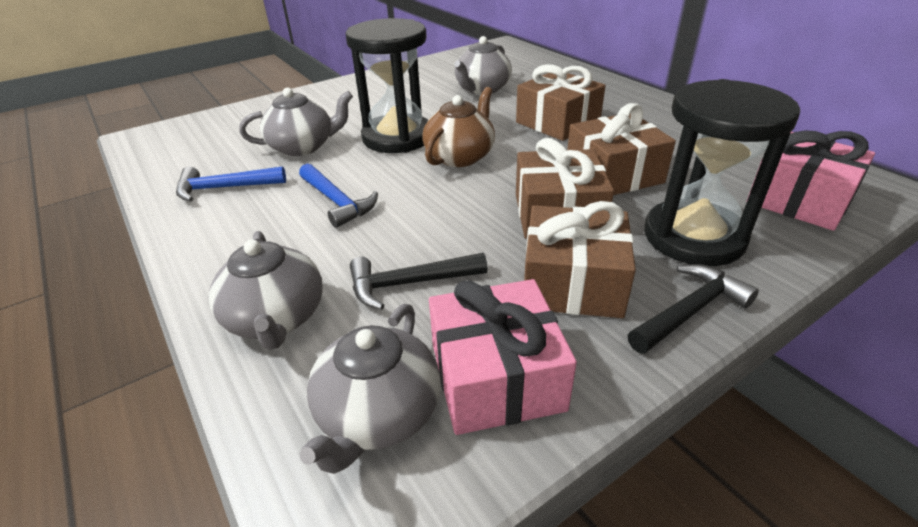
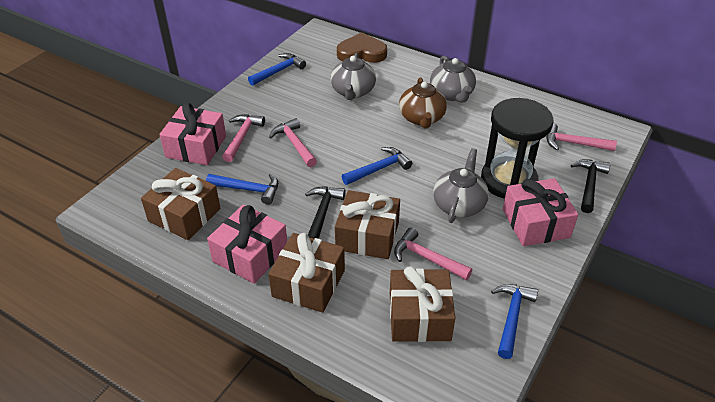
black hourglass: 2 -> 1
blue hammer: 2 -> 4
brown heart: 0 -> 1
grey teapot: 4 -> 3
pink gift: 2 -> 3
pink hammer: 0 -> 4

